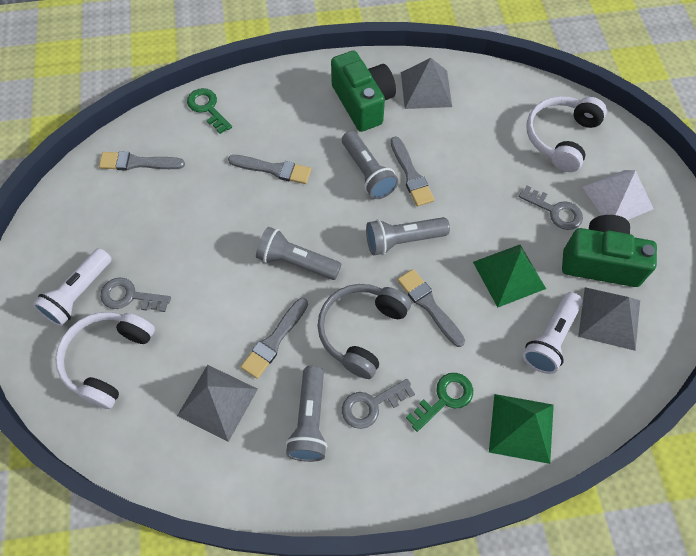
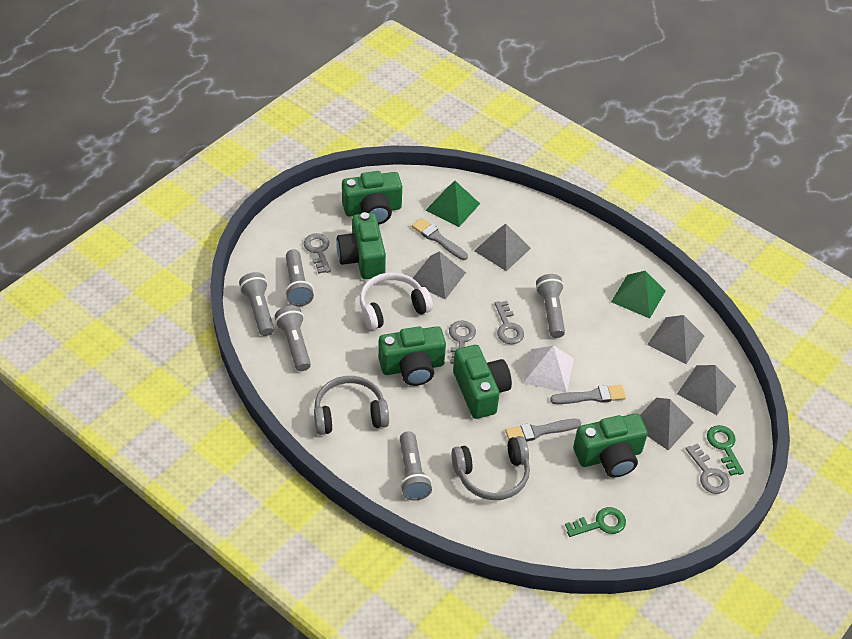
green camera: 2 -> 5
grey brush: 5 -> 3
grey flashlight: 4 -> 5
grey headphones: 1 -> 2
grey key: 3 -> 4
grey pyramid: 3 -> 5
white flashlight: 2 -> 0
white headphones: 2 -> 1

